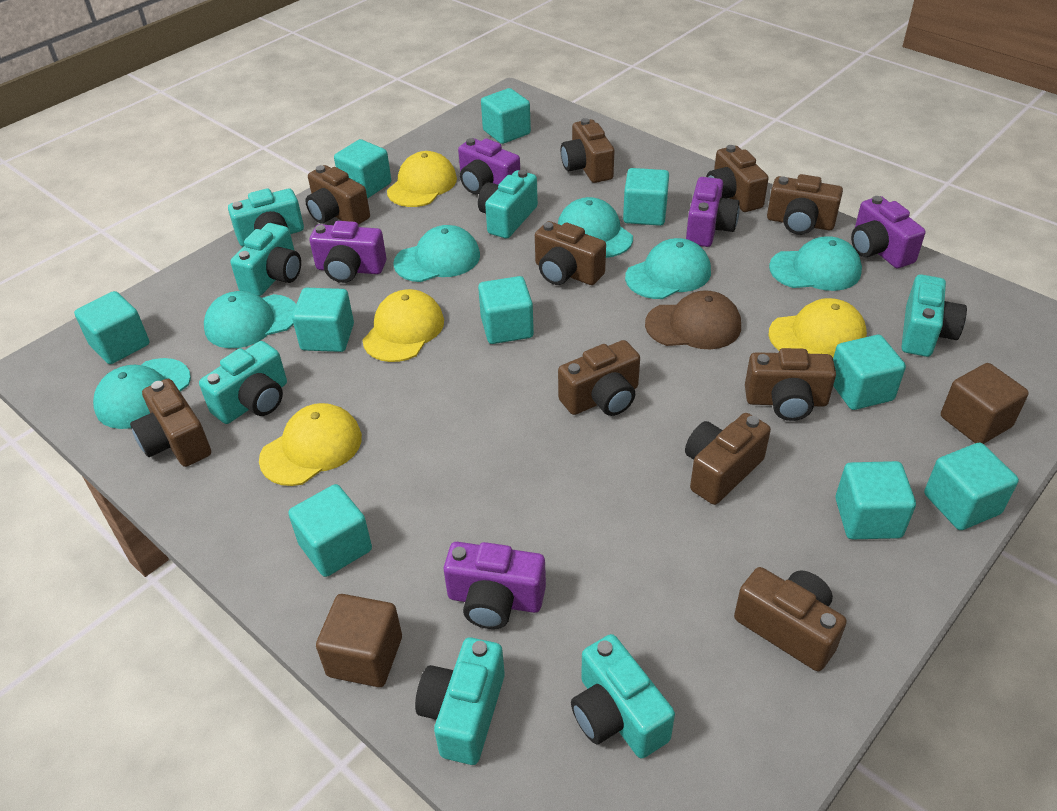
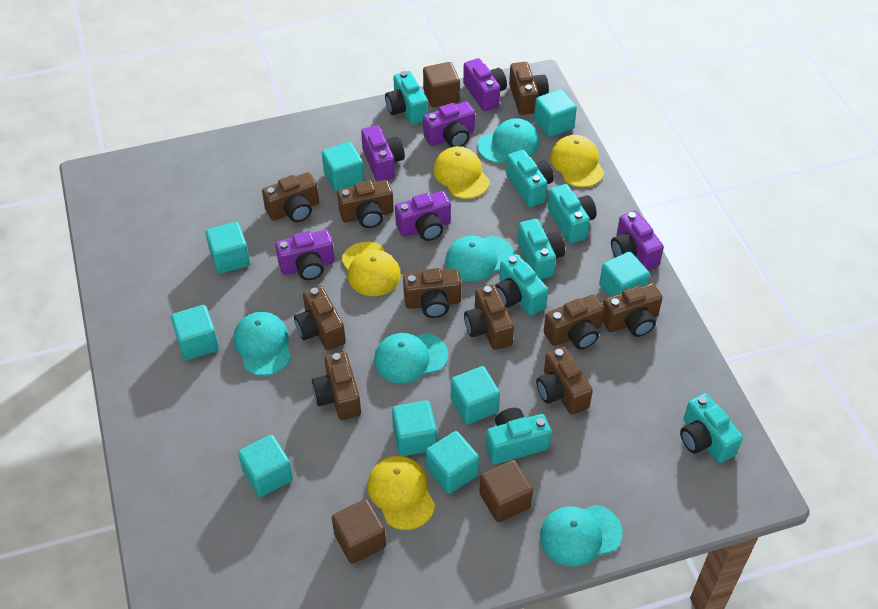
brown cap: 1 -> 0
brown cube: 2 -> 3
purple camera: 5 -> 6
turquoise cap: 6 -> 5
turquoise cube: 10 -> 9

